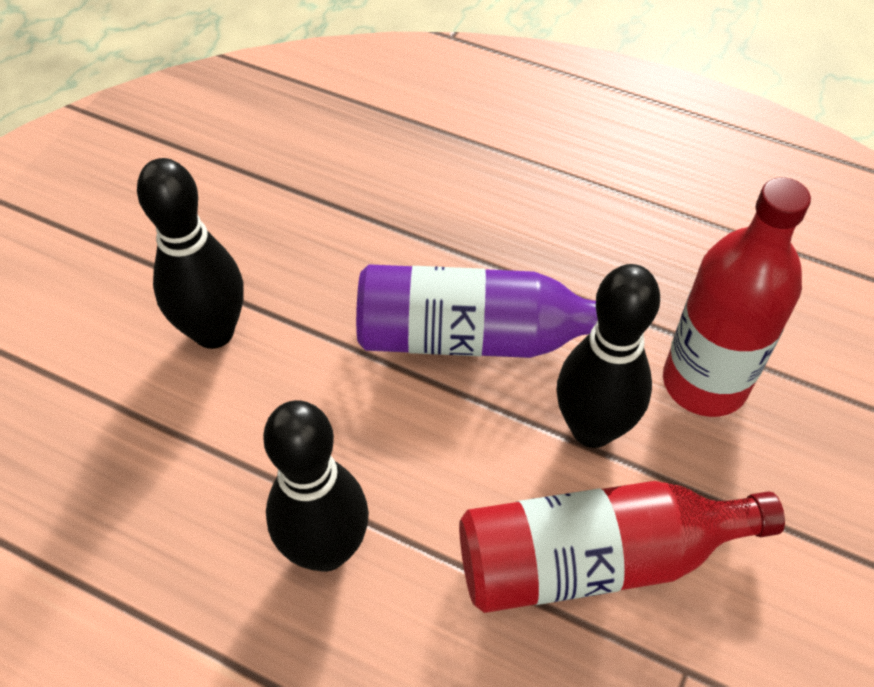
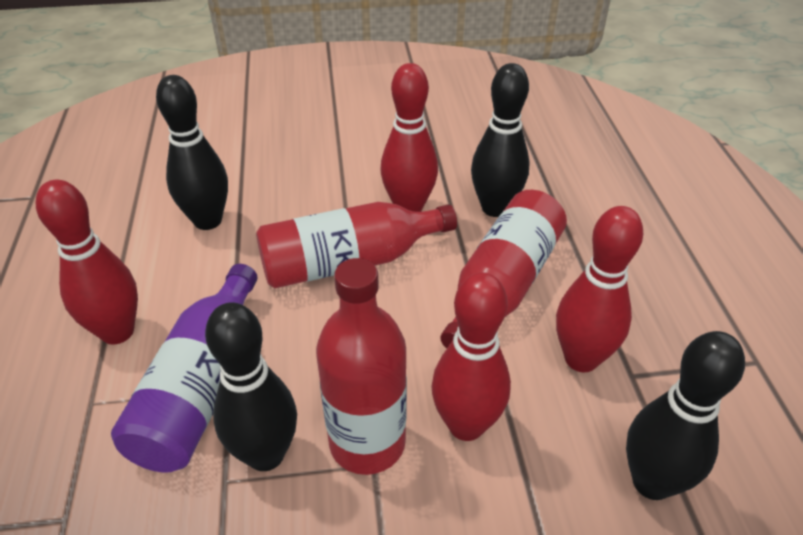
black bowling pin: 3 -> 4
red bottle: 2 -> 3
red bowling pin: 0 -> 4

